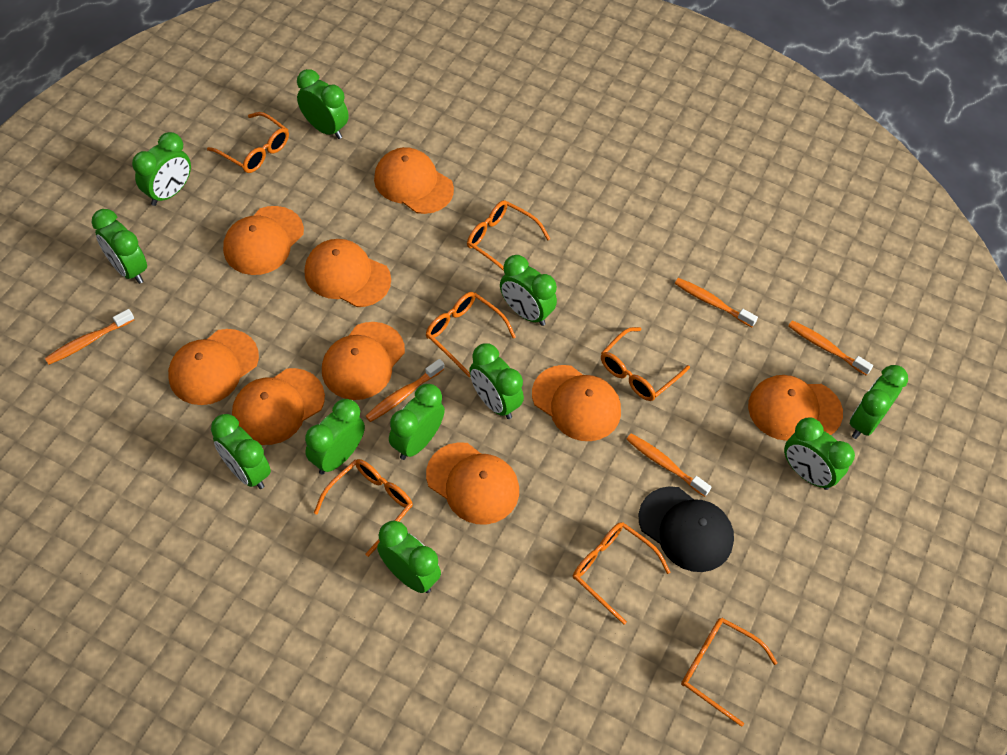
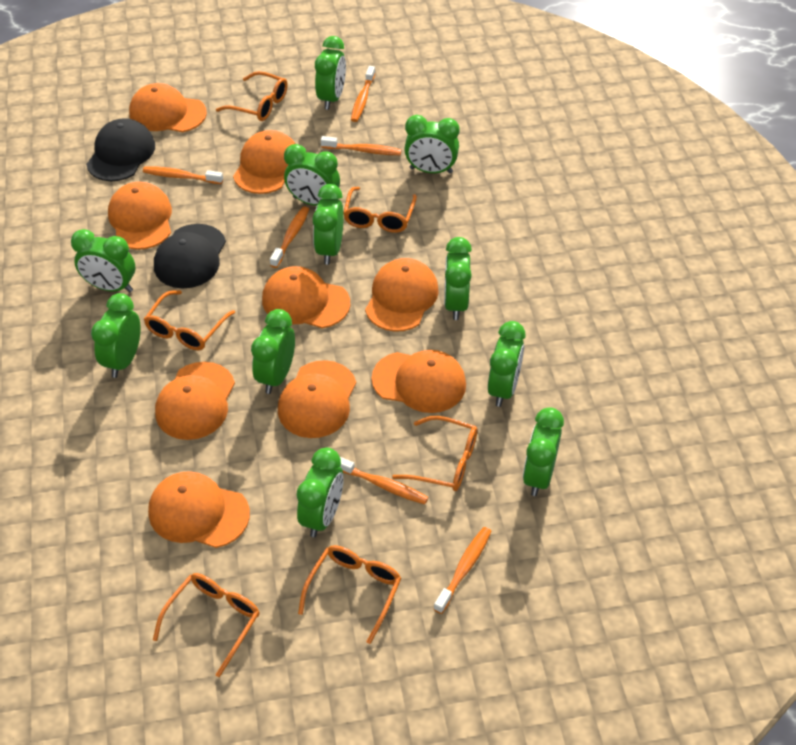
black cap: 1 -> 2
orange glasses: 7 -> 6
orange toothbrush: 5 -> 6

